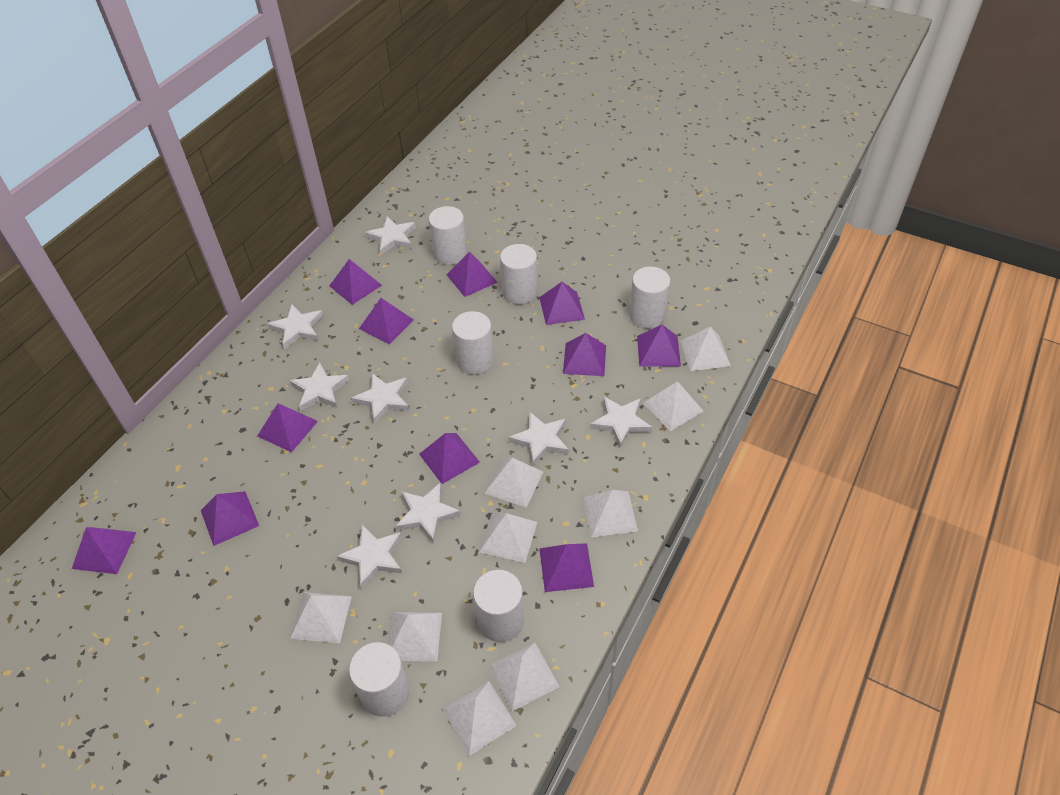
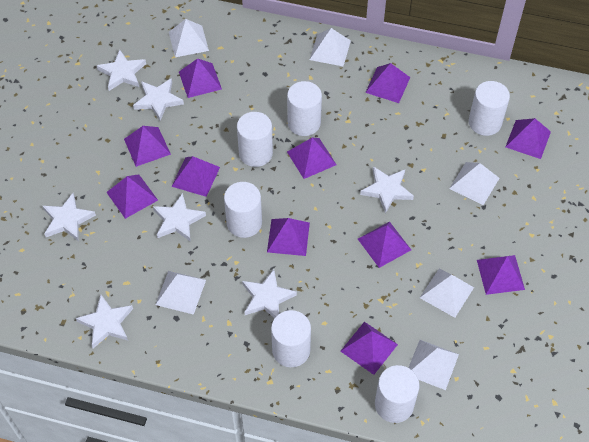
white pyramid: 9 -> 6
white star: 8 -> 7

